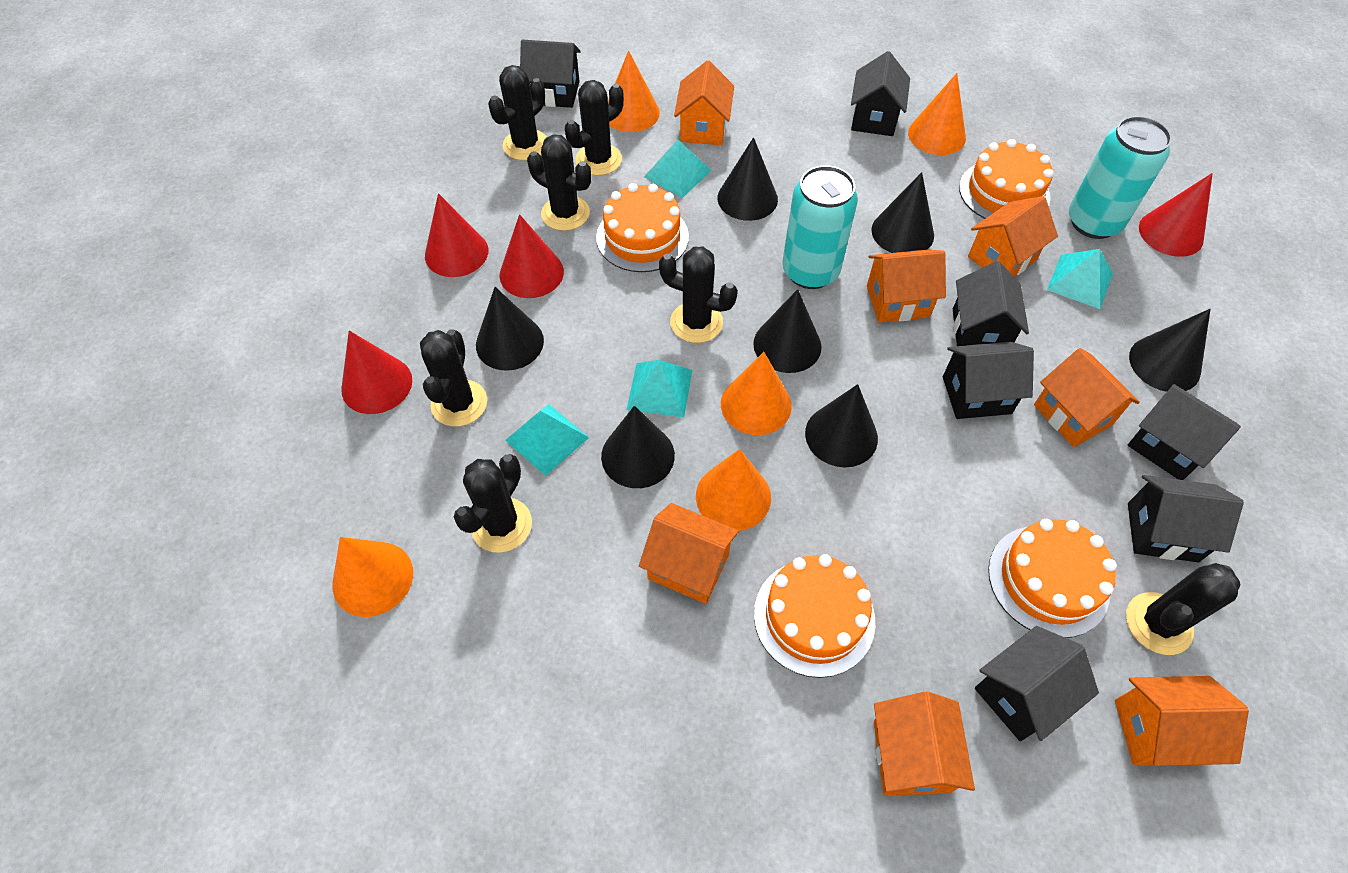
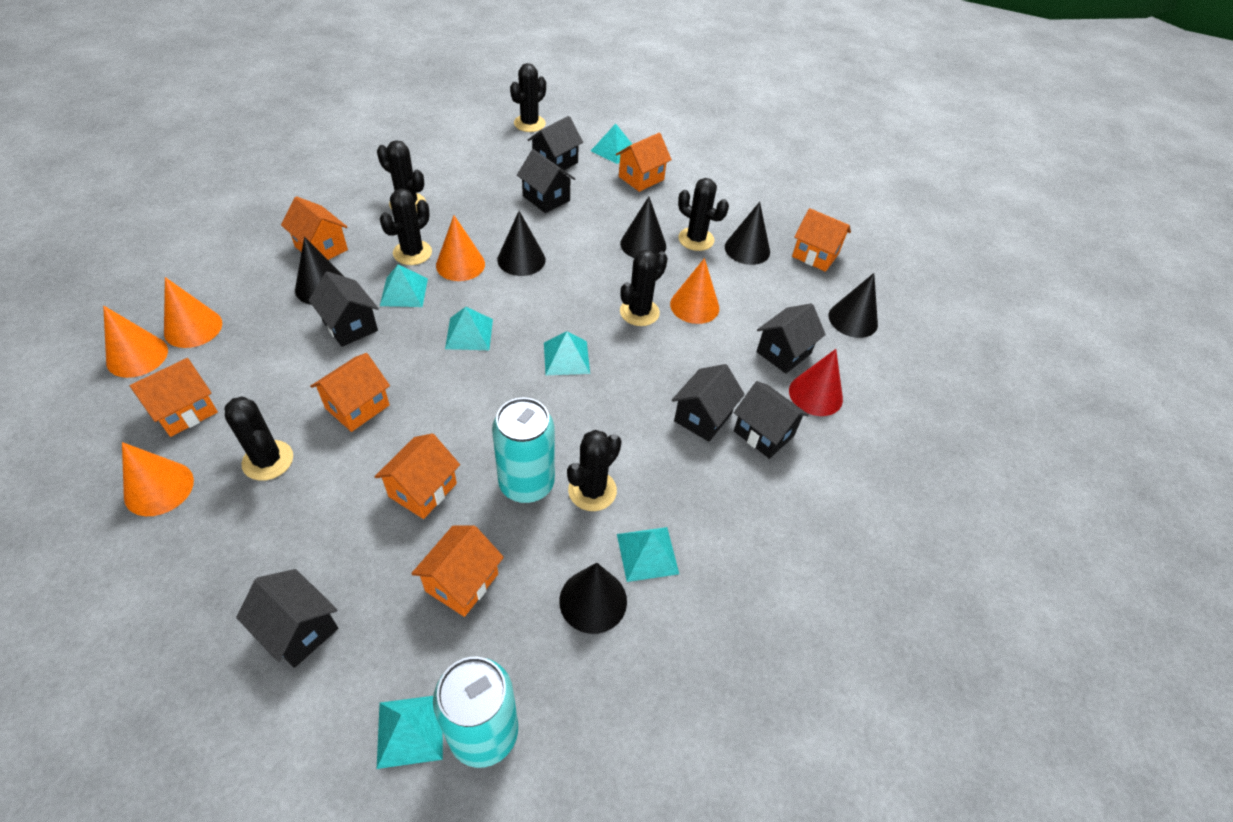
black cone: 7 -> 6
orange cake: 4 -> 0
red cone: 4 -> 1
turquoise pyramid: 4 -> 6

